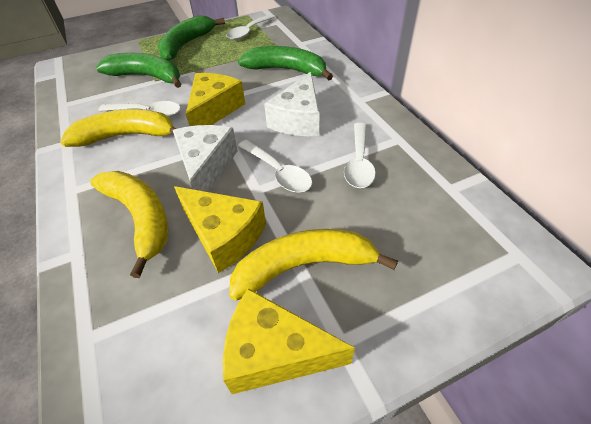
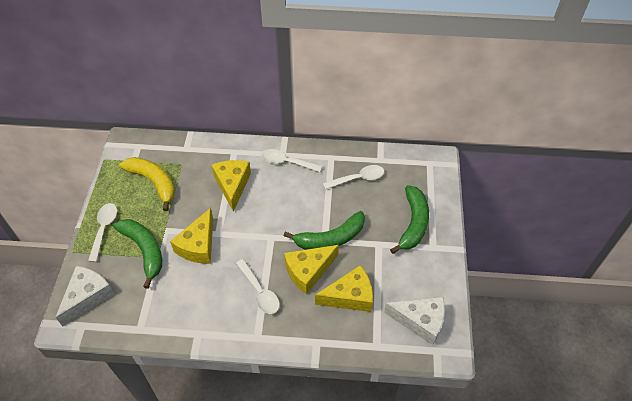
yellow banana: 3 -> 1
yellow cheese: 3 -> 4

